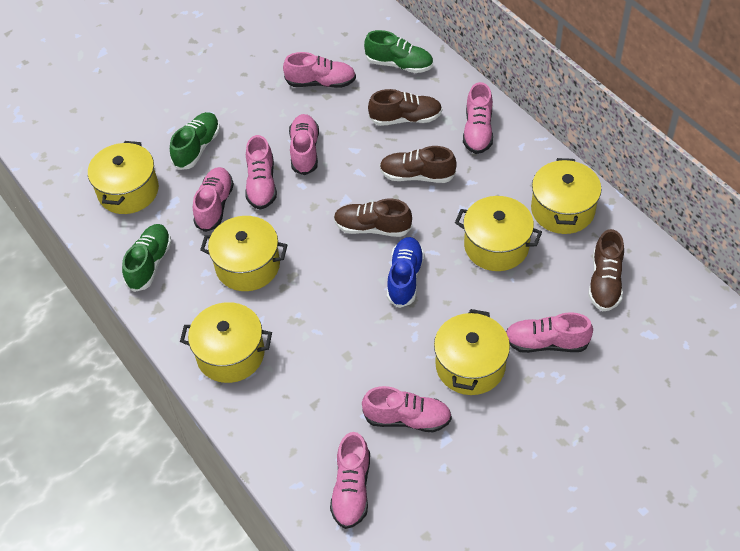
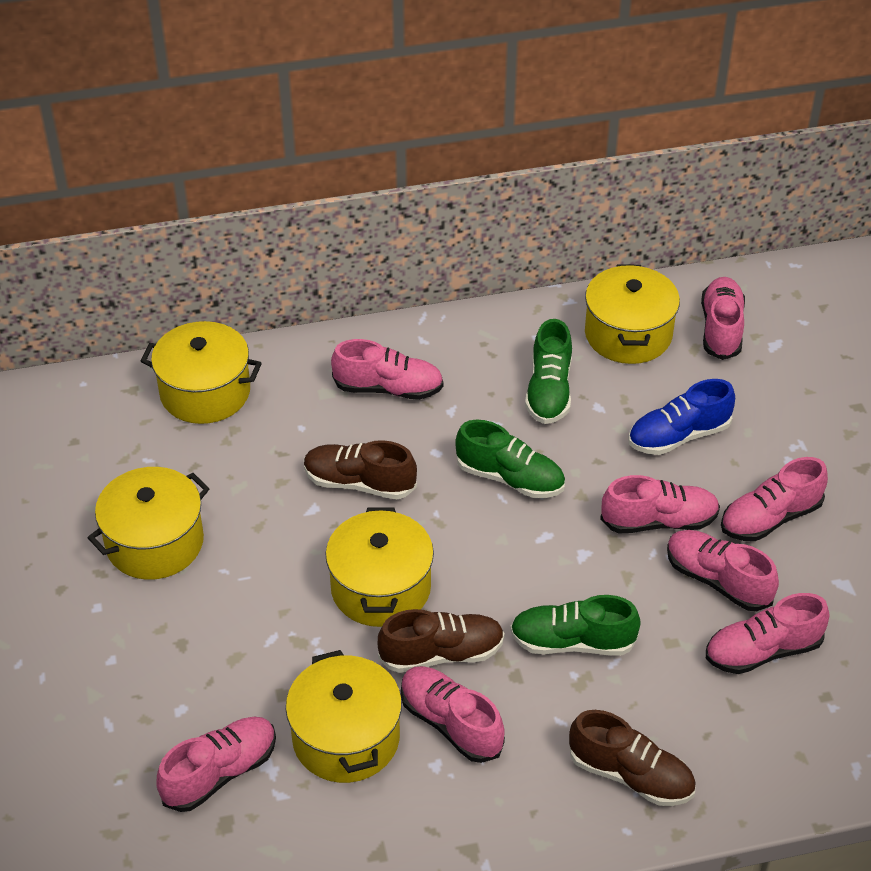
brown shoe: 4 -> 3
yellow pot: 6 -> 5

